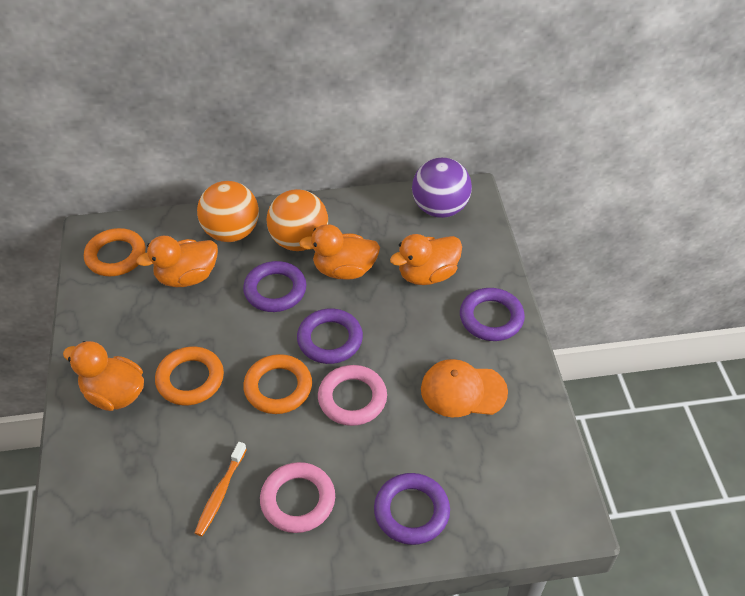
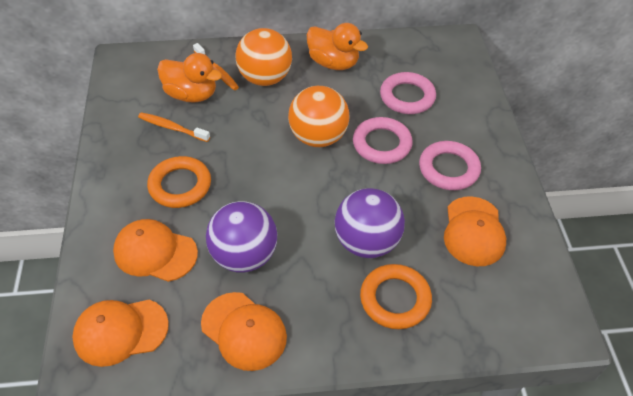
orange cap: 1 -> 4
orange duck: 4 -> 2
orange ring: 3 -> 2
orange toothbrush: 1 -> 2
pink ring: 2 -> 3
purple ball: 1 -> 2
purple ring: 4 -> 0

